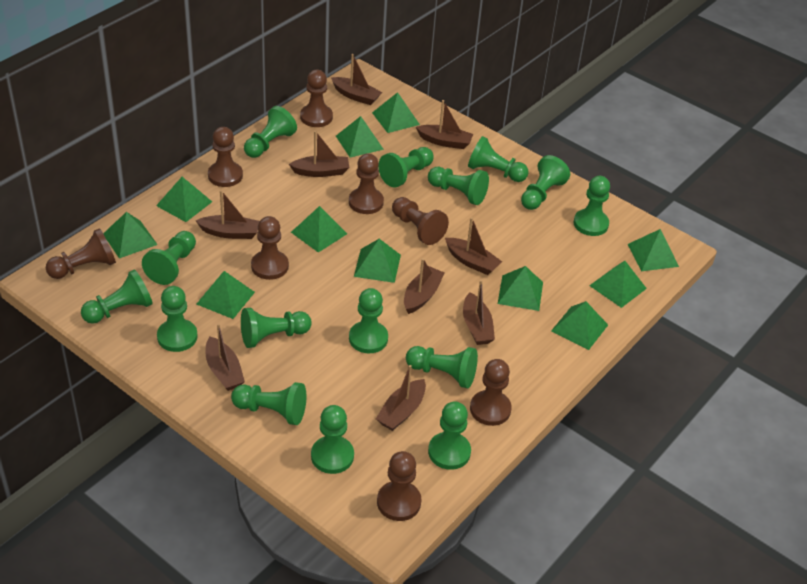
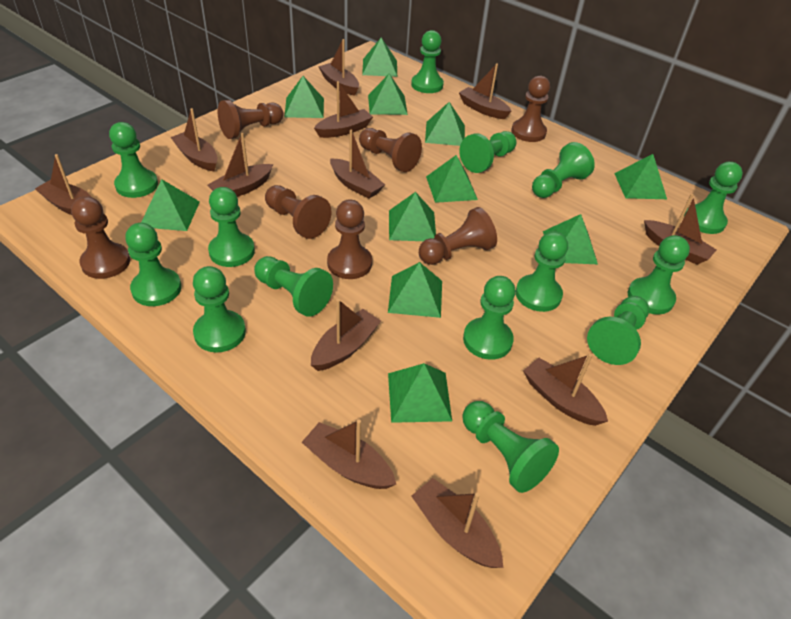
brown boat: 9 -> 12
brown pawn: 8 -> 7
green pawn: 15 -> 14

